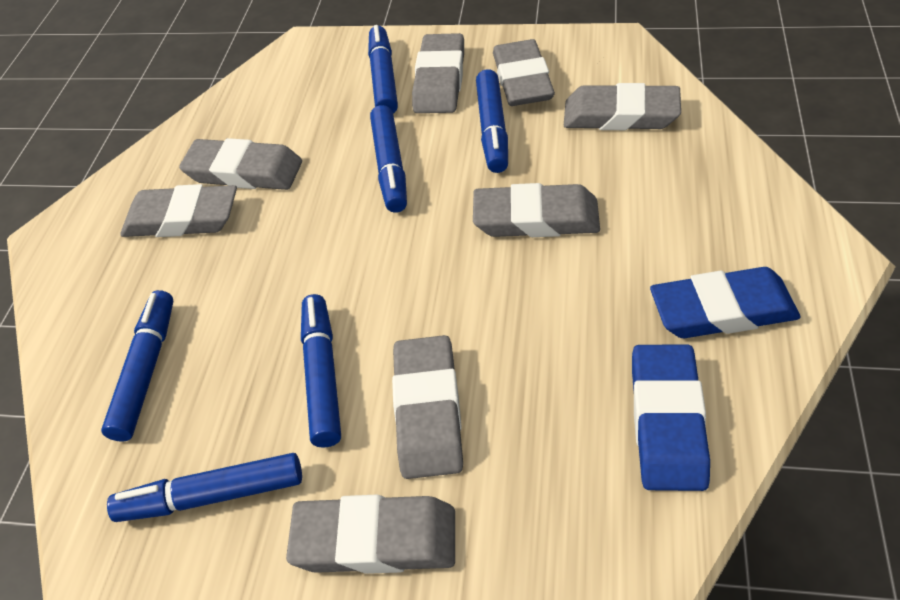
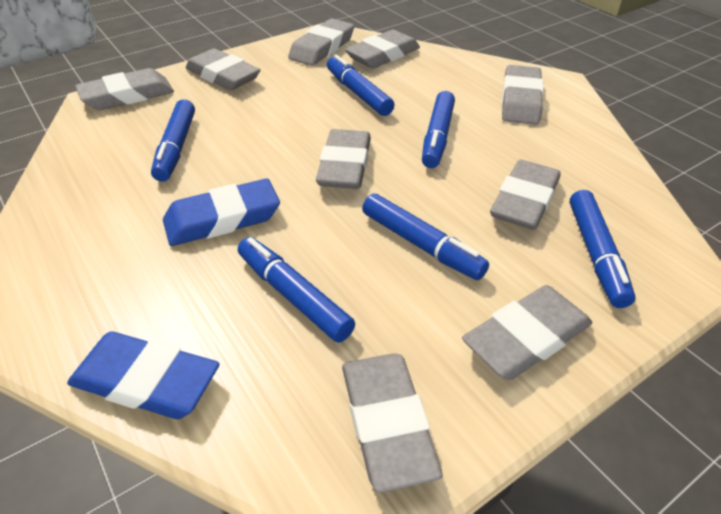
grey eraser: 8 -> 9

